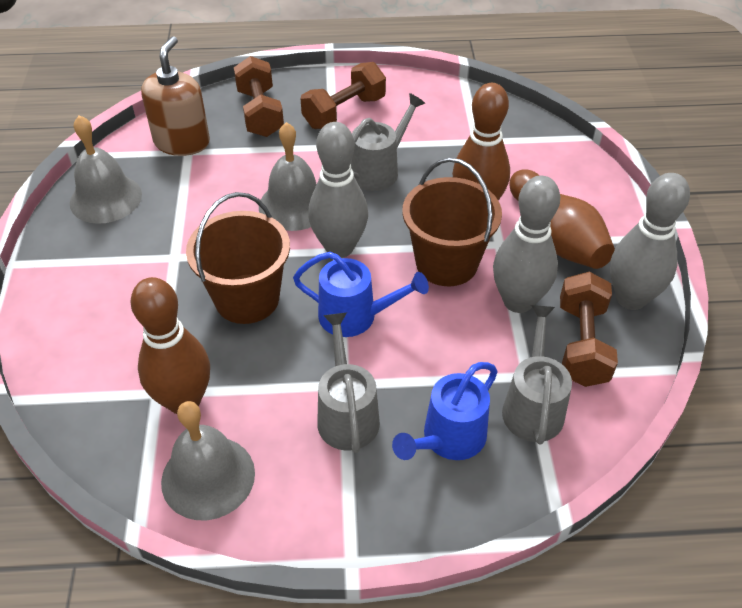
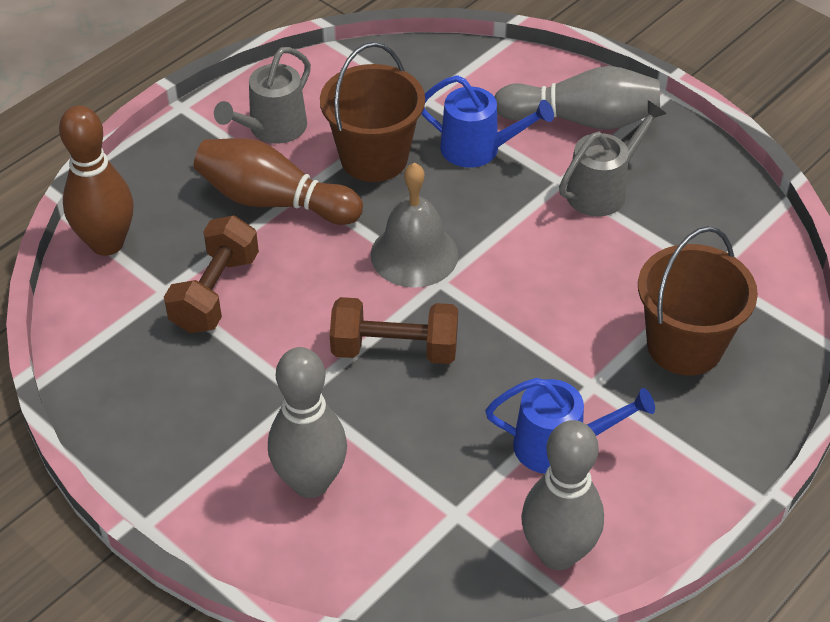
brown bowling pin: 3 -> 2
brown dumbbell: 3 -> 2
brown soap dispenser: 1 -> 0
grey bell: 3 -> 1
grey watering can: 3 -> 2

